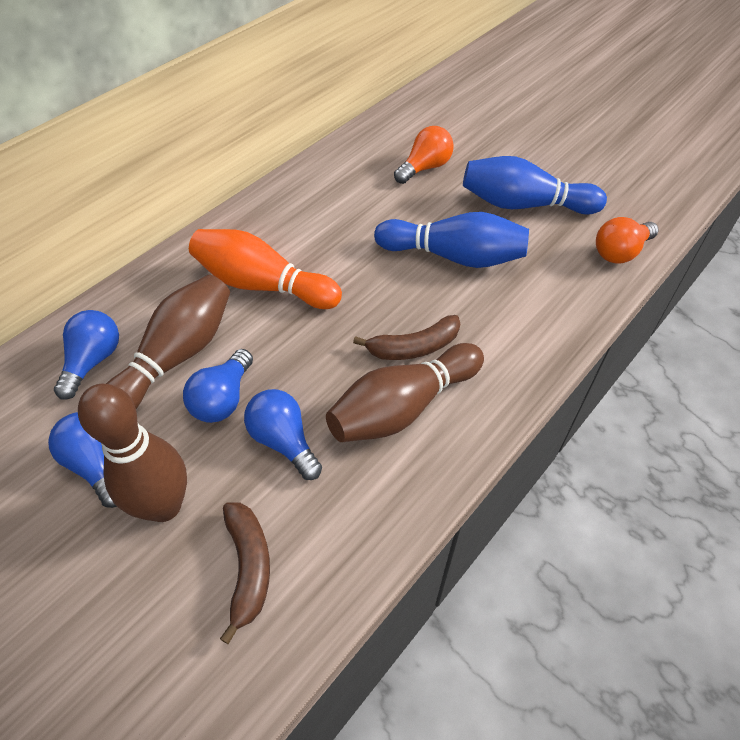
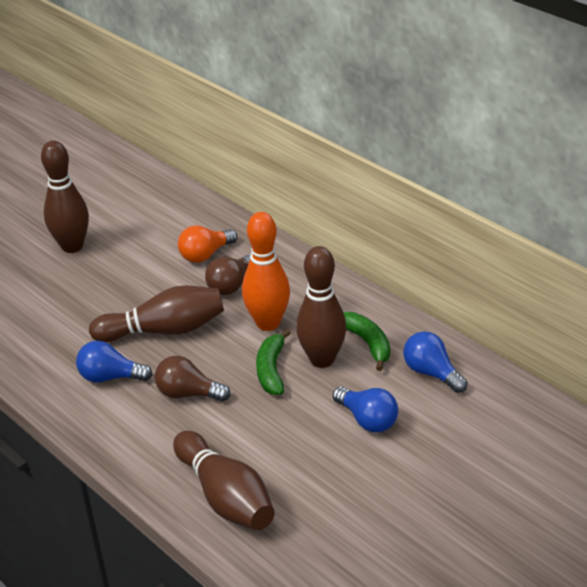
blue bowling pin: 2 -> 0
blue light bulb: 4 -> 3
brown banana: 2 -> 0
brown bowling pin: 3 -> 4
brown light bulb: 0 -> 2
green banana: 0 -> 2
orange light bulb: 2 -> 1

